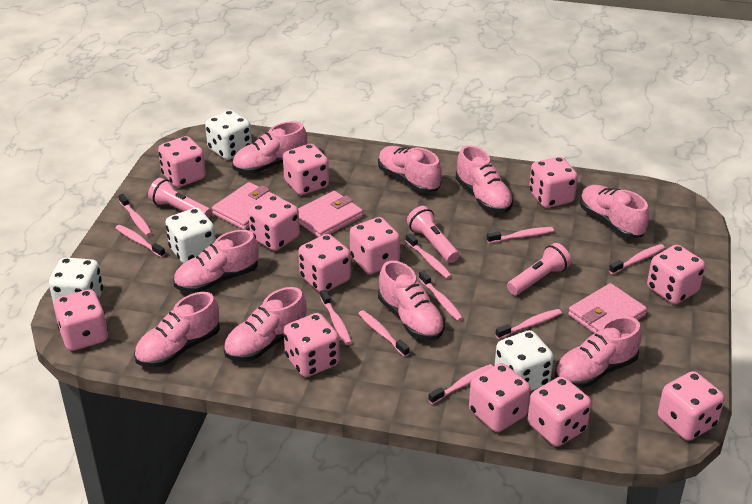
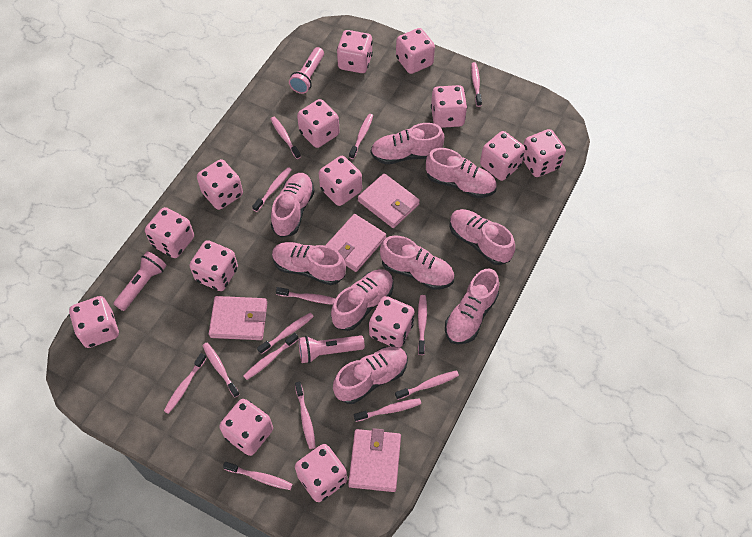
pink dice: 12 -> 14
pink toothbrush: 10 -> 14
pink wallet: 3 -> 4
white dice: 4 -> 0

